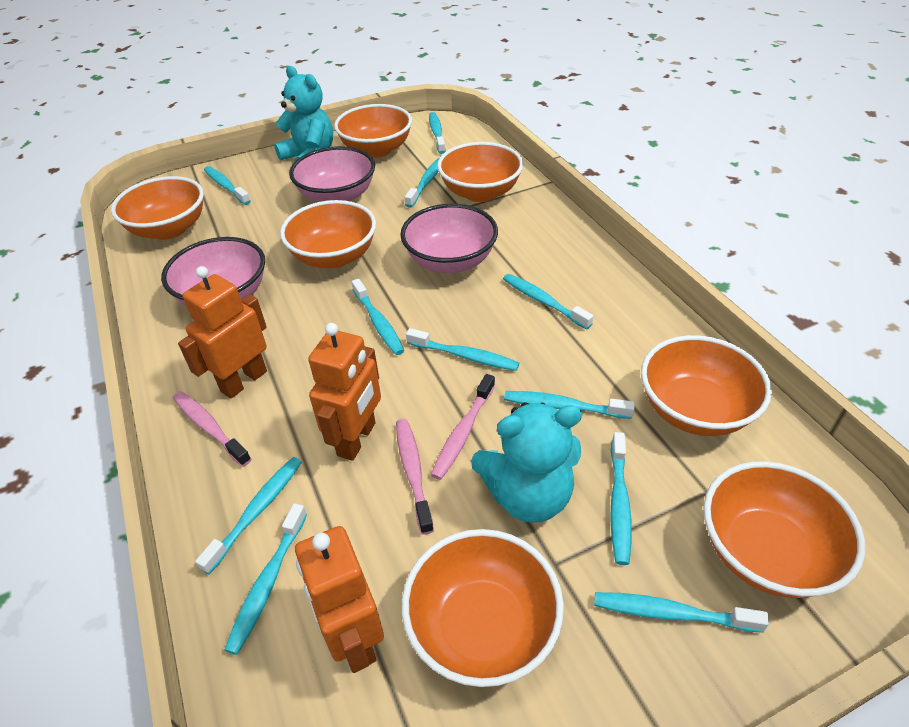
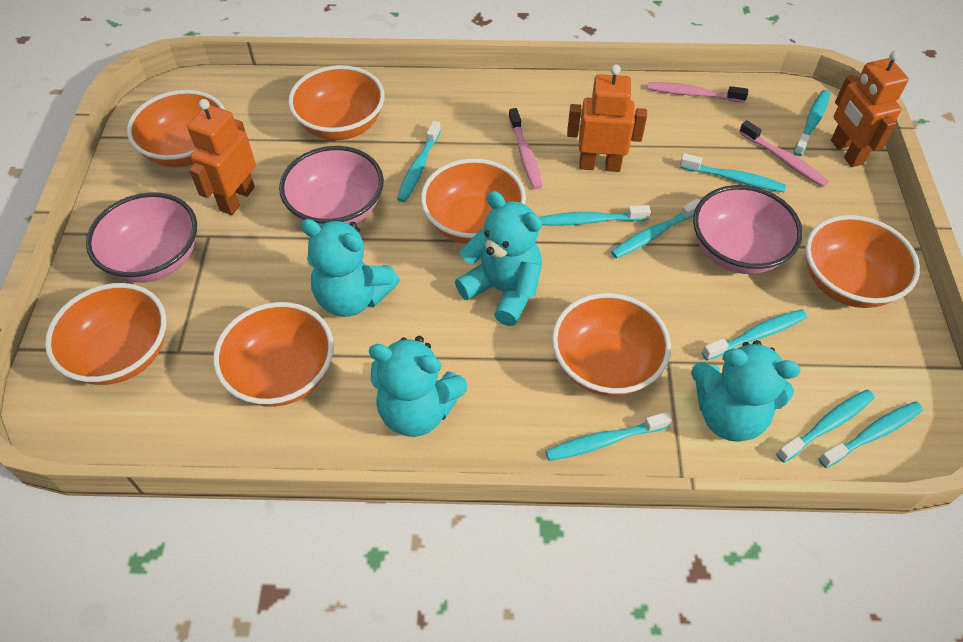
turquoise teddy bear: 2 -> 4
turquoise toothbrush: 11 -> 9

